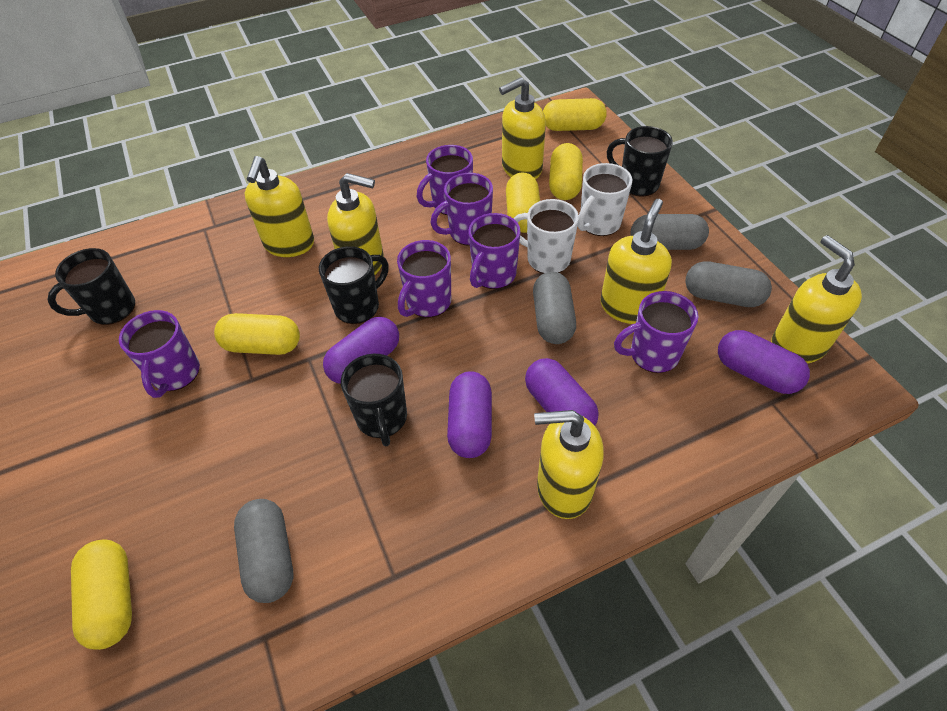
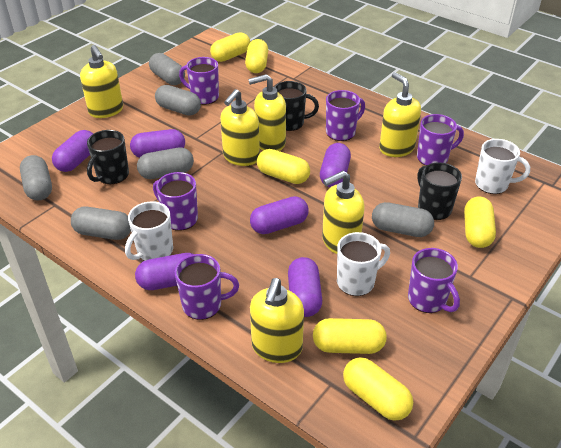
black mug: 4 -> 3
grey capsule: 4 -> 6
purple capsule: 4 -> 6
white mug: 2 -> 3
yellow capsule: 5 -> 6

